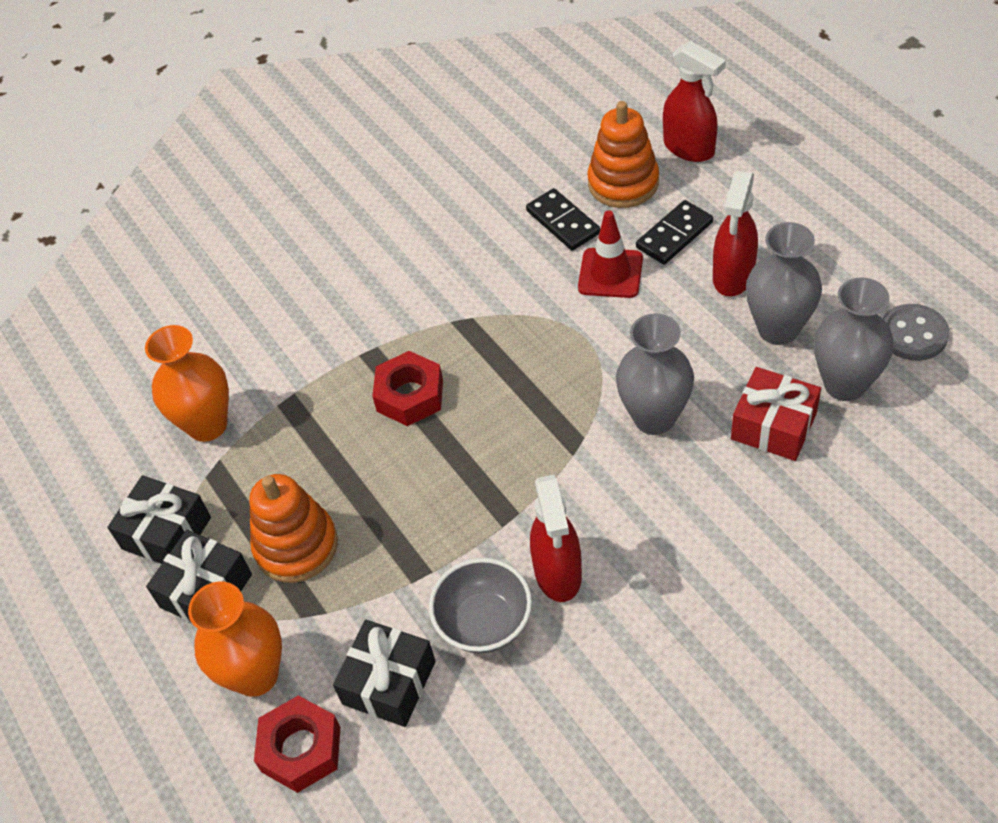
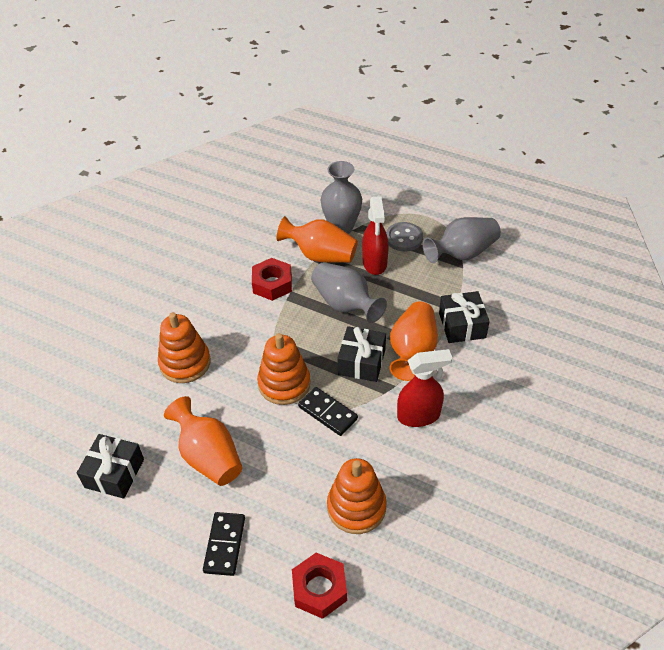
grey bowl: 1 -> 0
orange stacking toy: 2 -> 3
orange vase: 2 -> 3
red gift: 1 -> 0
red spray bottle: 3 -> 2
red traffic cone: 1 -> 0

